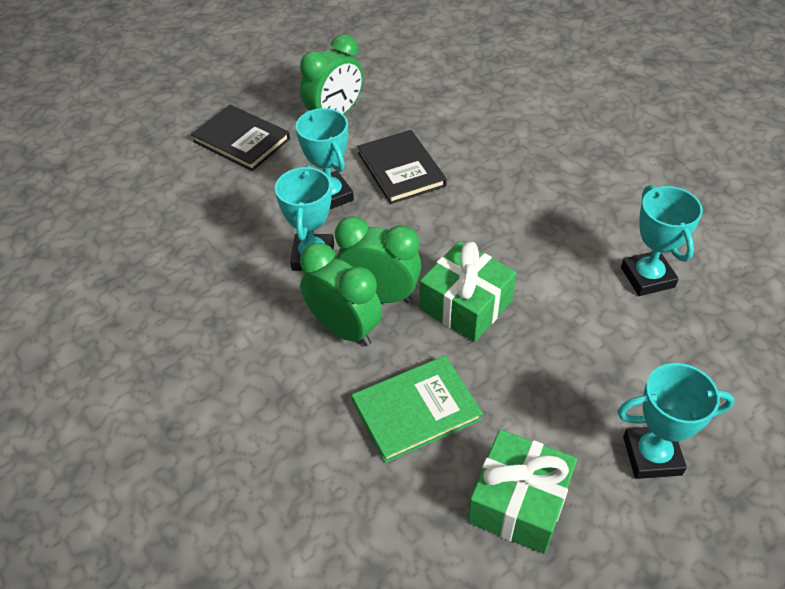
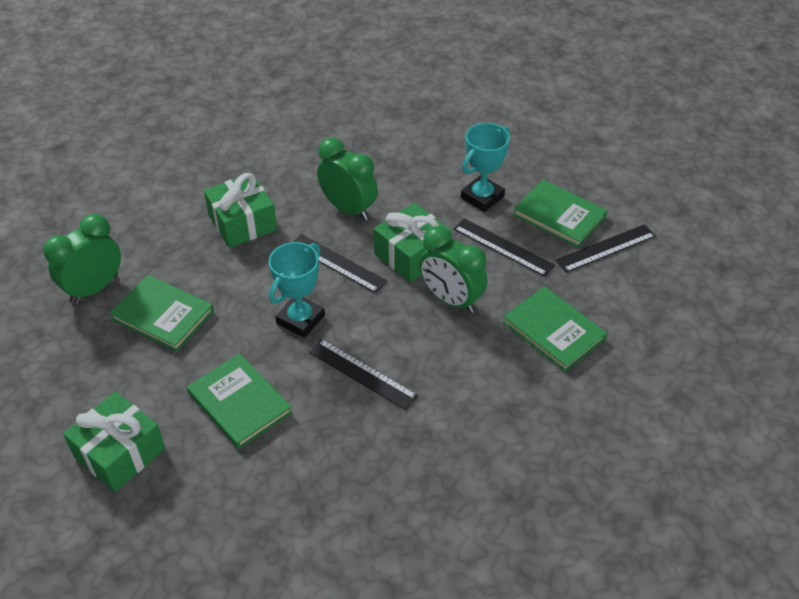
black book: 2 -> 0
black ruler: 0 -> 4
green book: 1 -> 4
green gift: 2 -> 3
turquoise trophy: 4 -> 2

